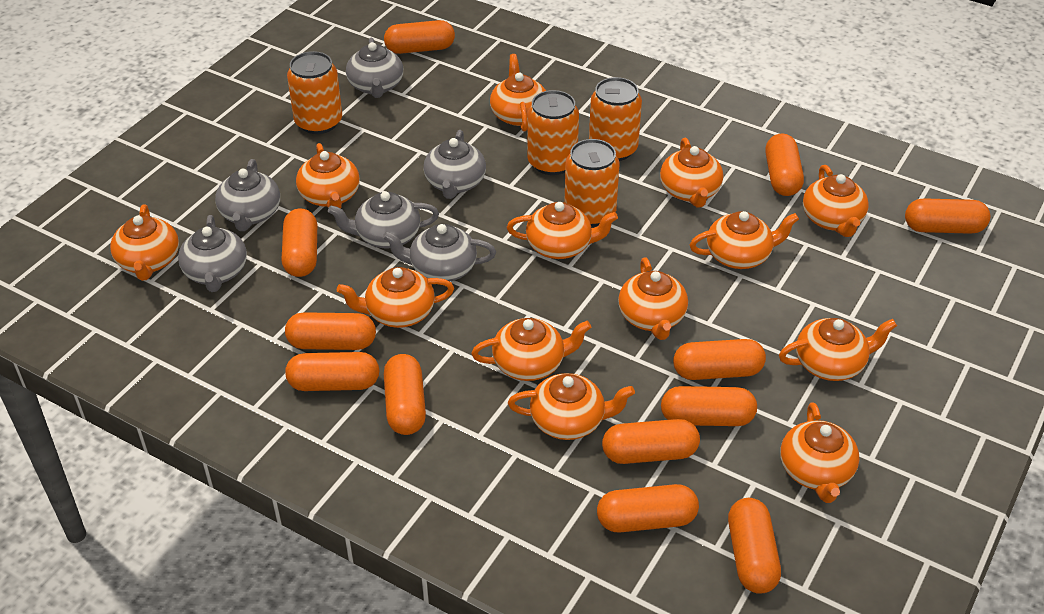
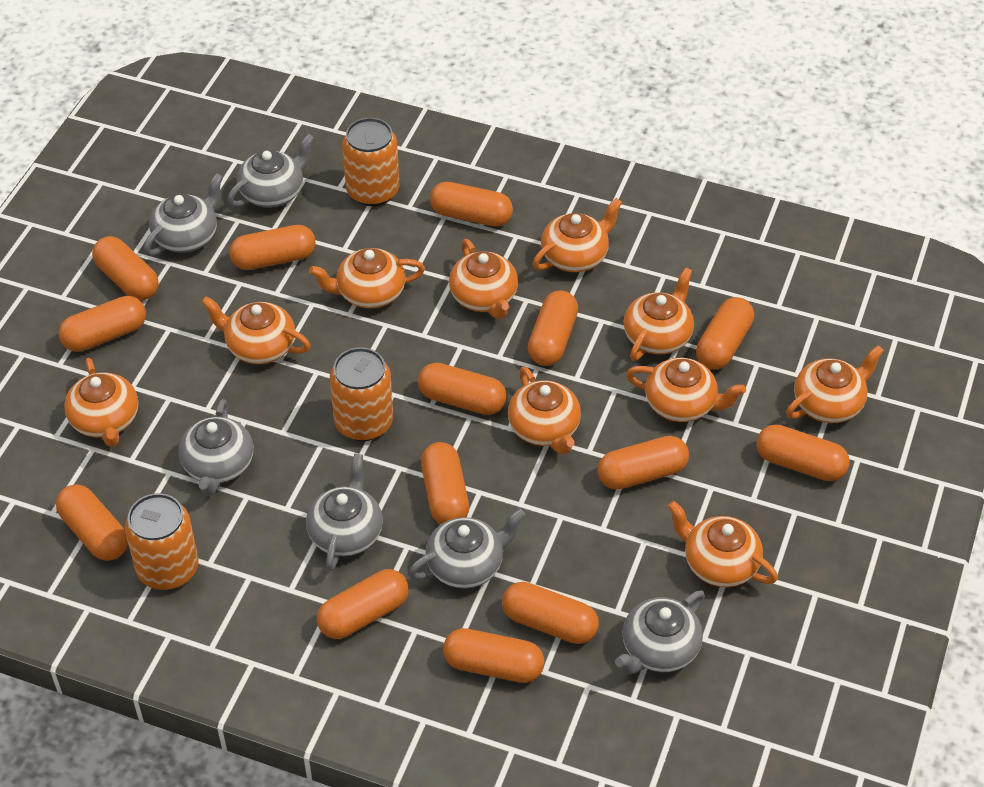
orange can: 4 -> 3
orange capsule: 12 -> 14
orange teapot: 13 -> 10

